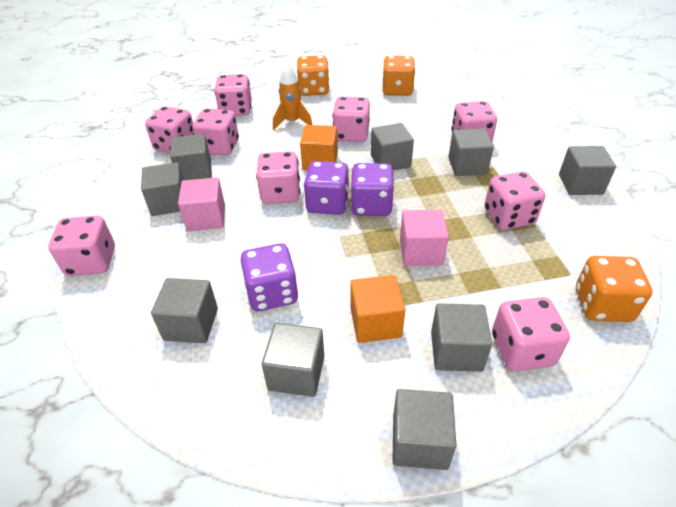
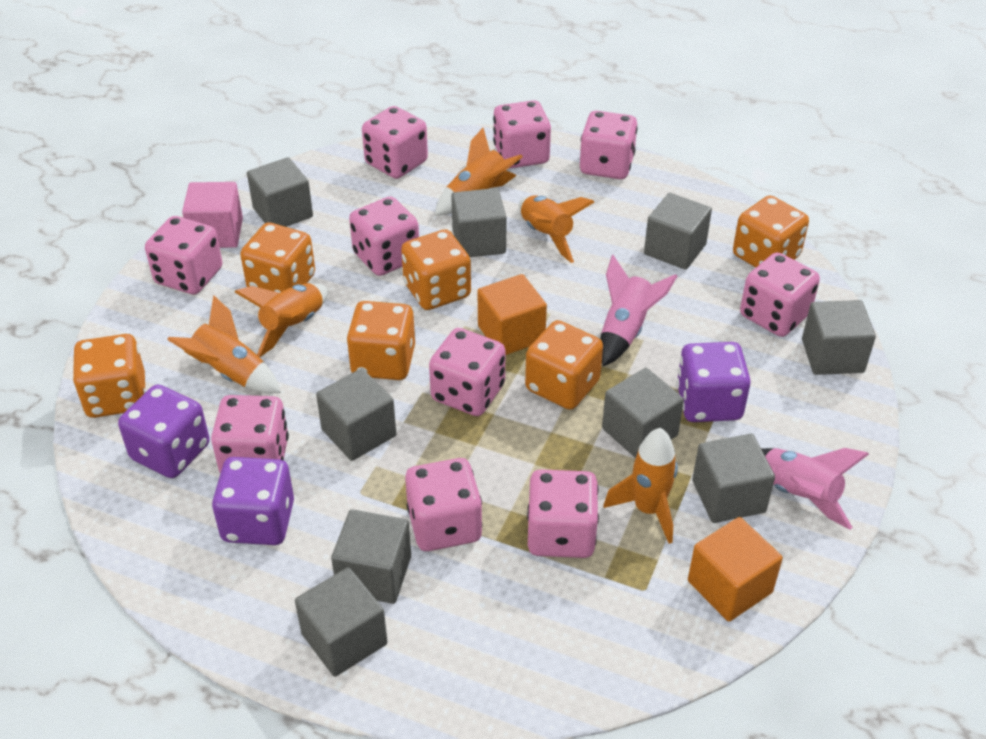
orange dice: 3 -> 6
orange rocket: 1 -> 5
pink cube: 2 -> 1
pink dice: 9 -> 10
pink rocket: 0 -> 2

